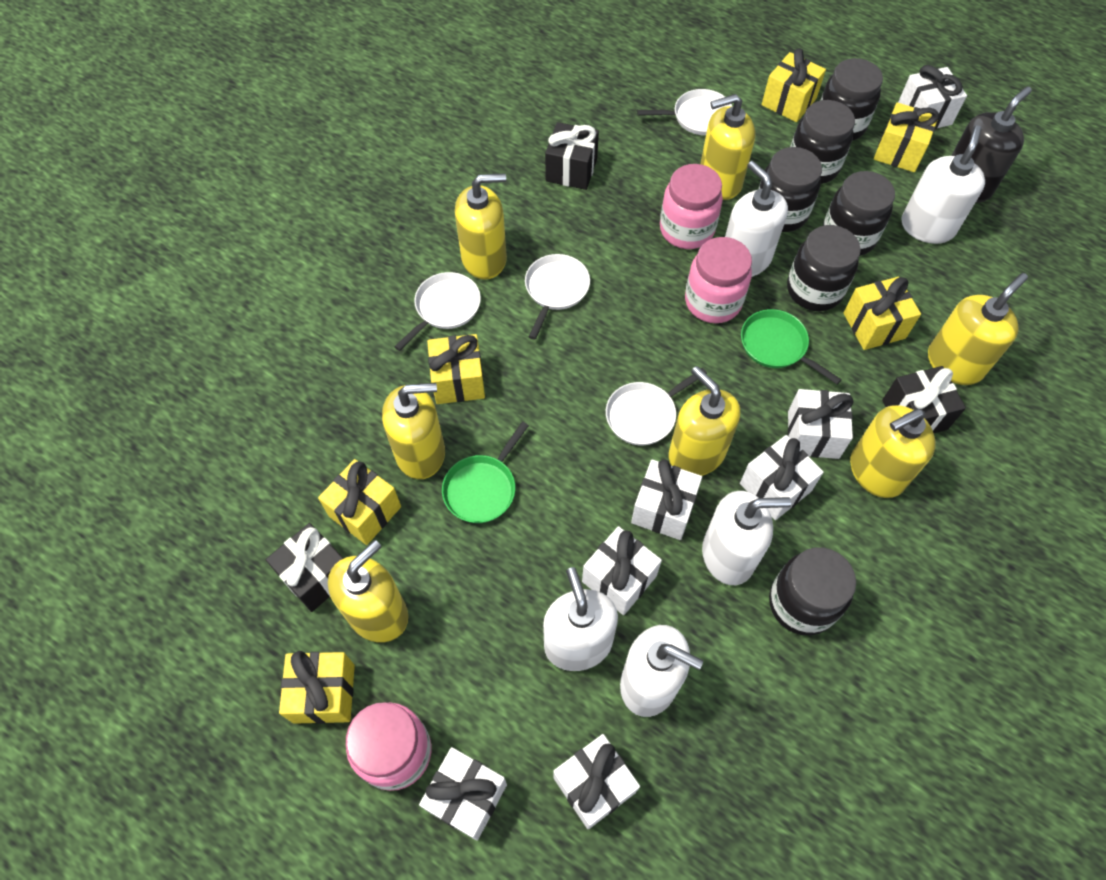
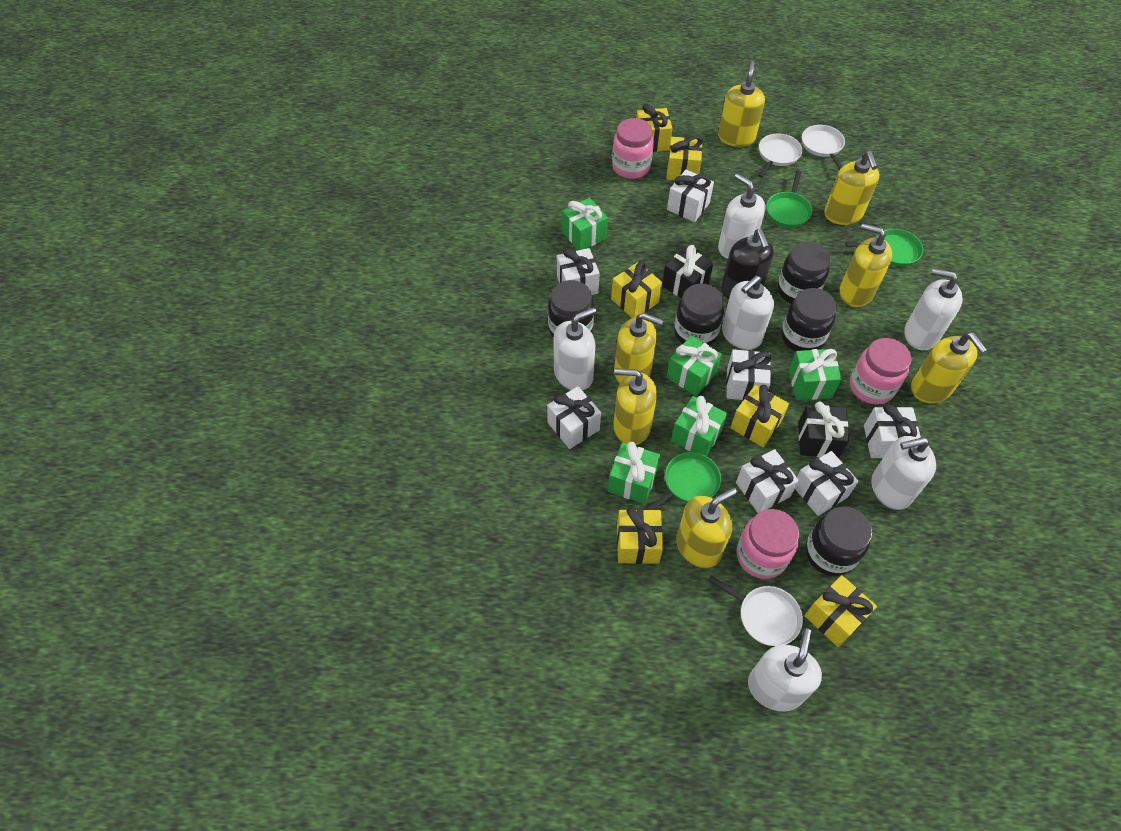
black gift: 3 -> 2
black jar: 6 -> 5
green gift: 0 -> 5
green pan: 2 -> 3
white pan: 4 -> 3
white soap dispenser: 5 -> 6

